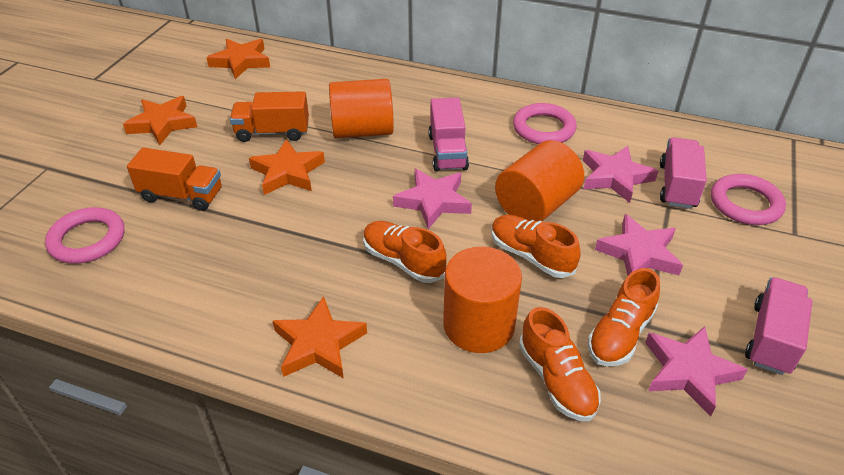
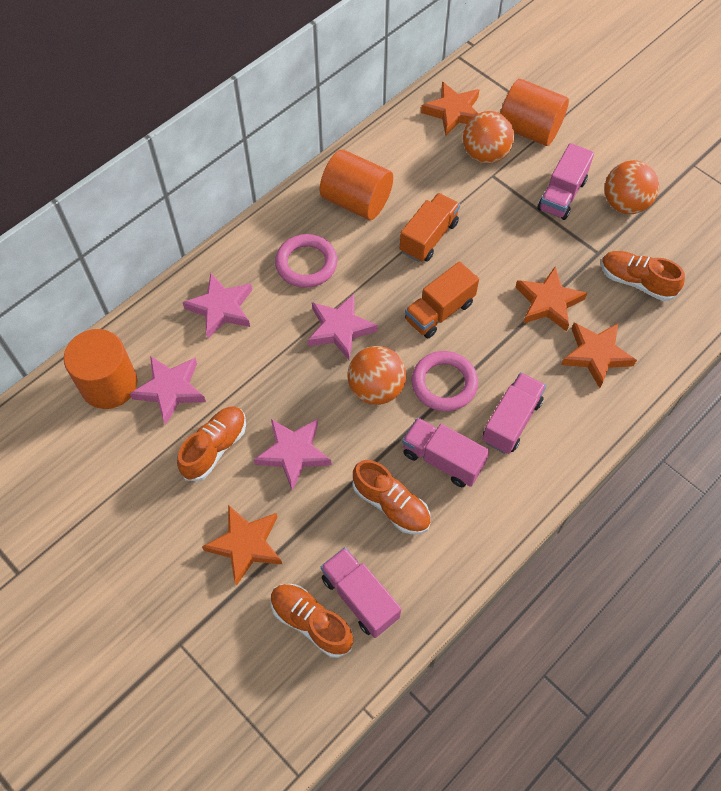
orange ball: 0 -> 3
pink ring: 3 -> 2
pink truck: 3 -> 4

